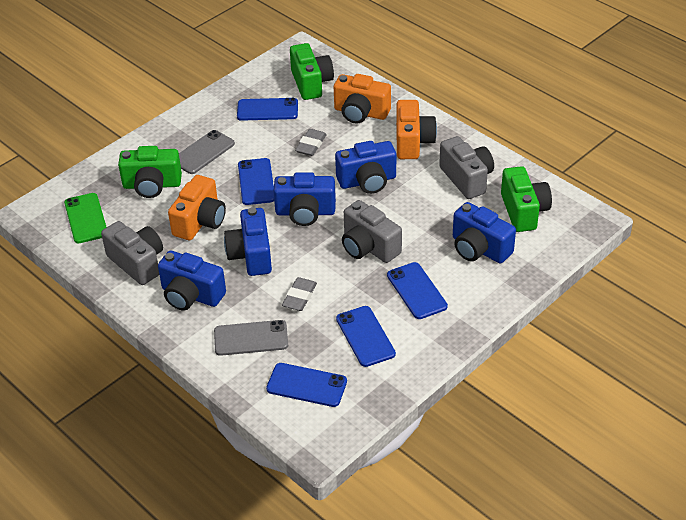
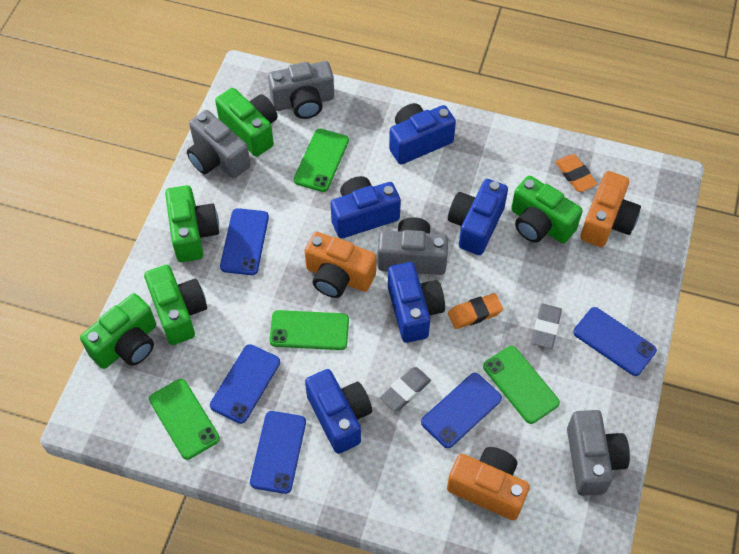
green camera: 3 -> 5
green phone: 1 -> 4
grey camera: 3 -> 4
grey phone: 2 -> 0
orange eraser: 0 -> 2

